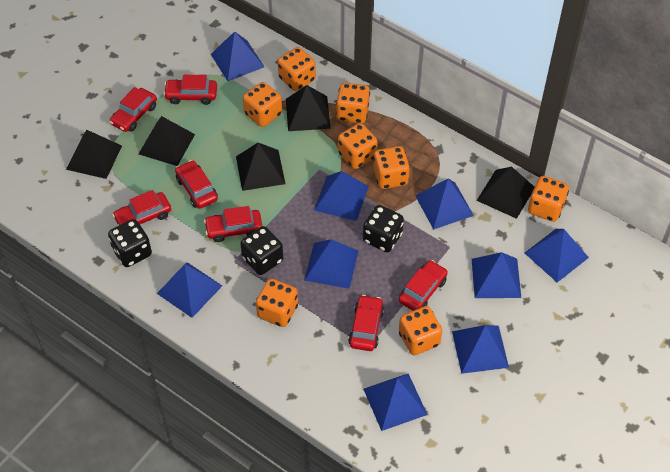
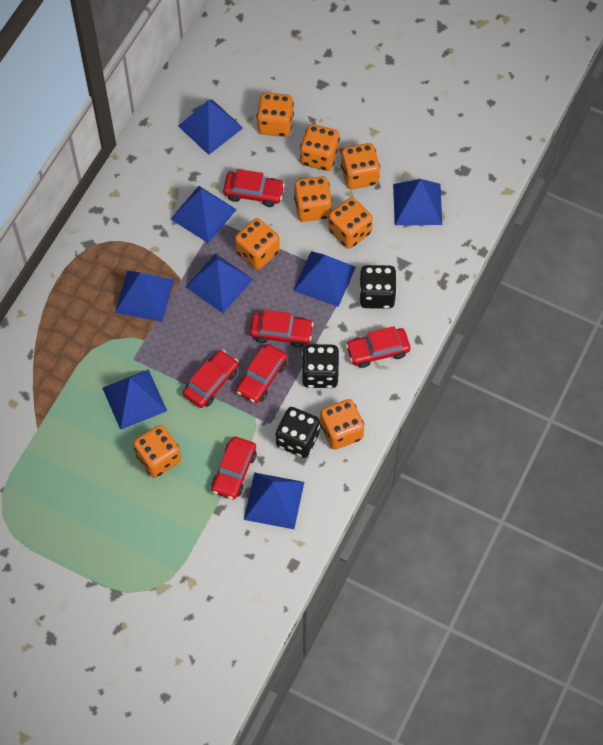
black pyramid: 5 -> 0
blue pyramid: 9 -> 8
red car: 7 -> 6

